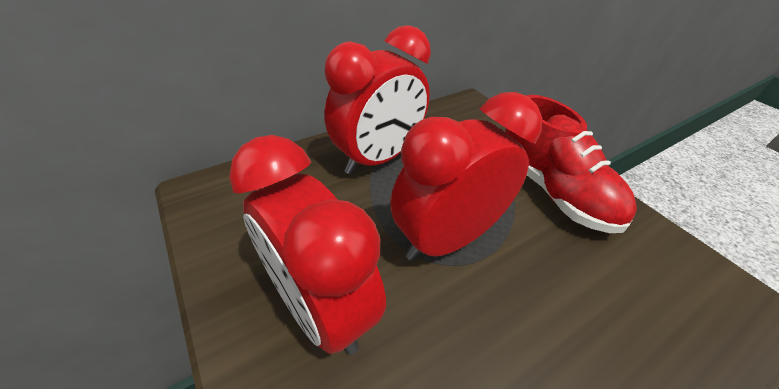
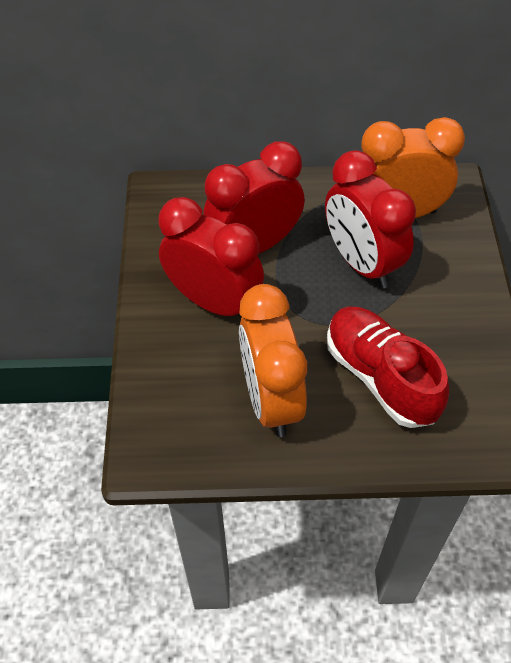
orange clock: 0 -> 2

